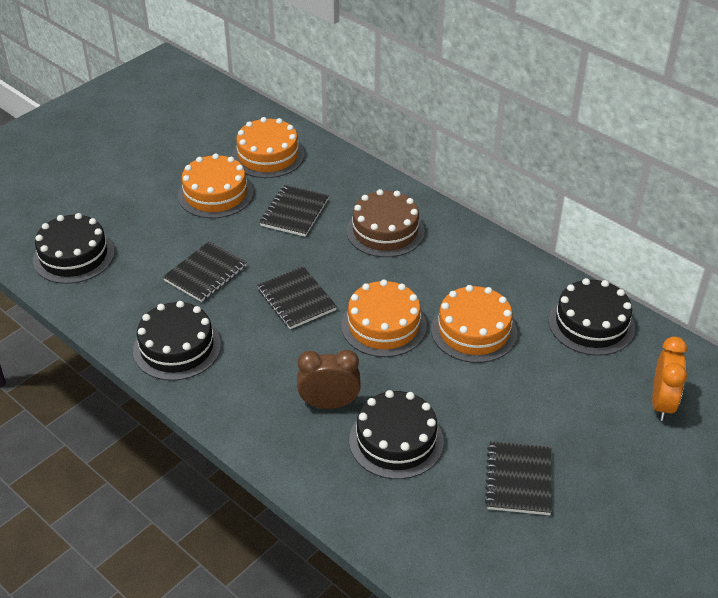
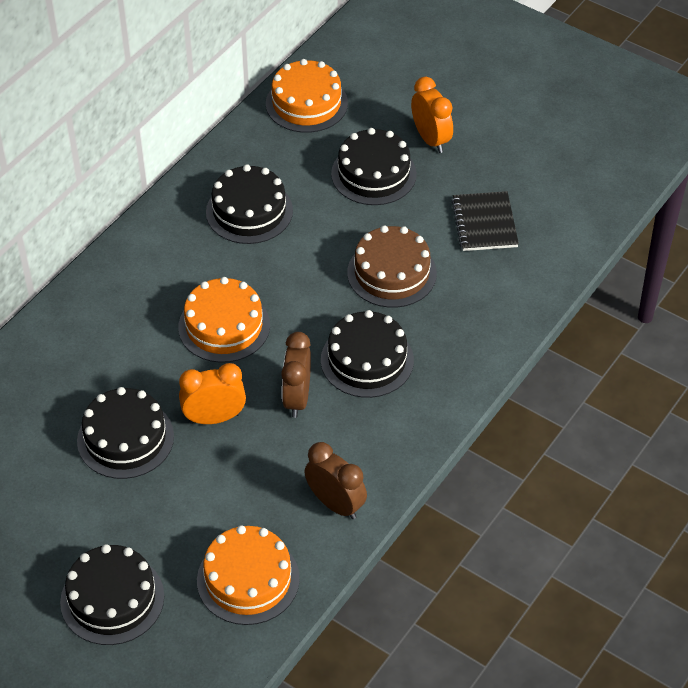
black cake: 4 -> 5
black notebook: 4 -> 1
brown clock: 1 -> 2
orange cake: 4 -> 3
orange clock: 1 -> 2

